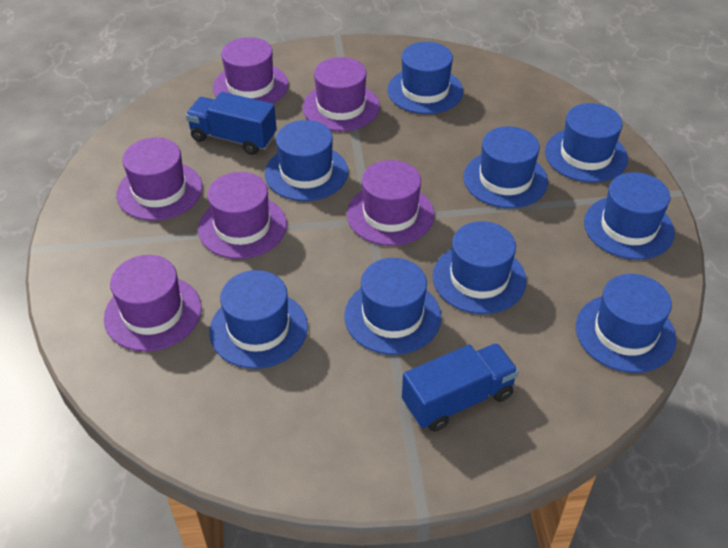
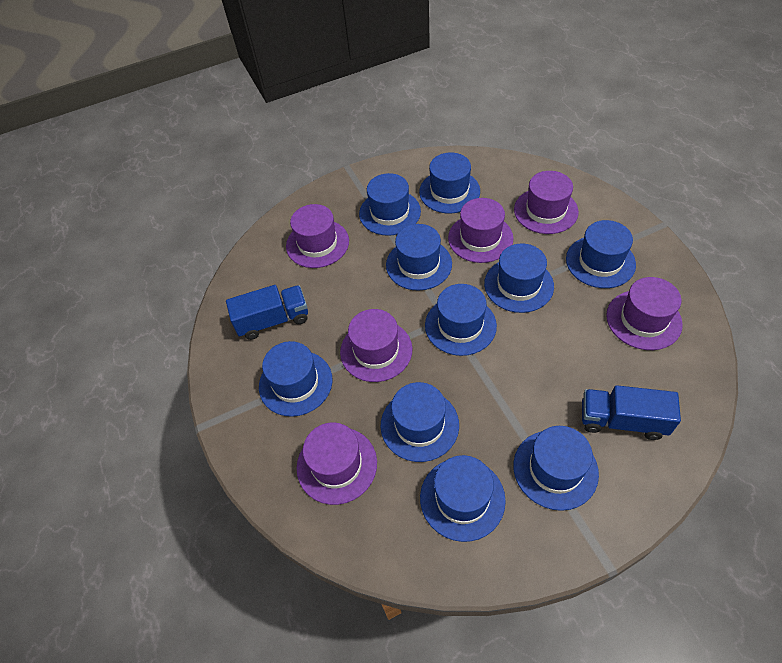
blue hat: 9 -> 10

